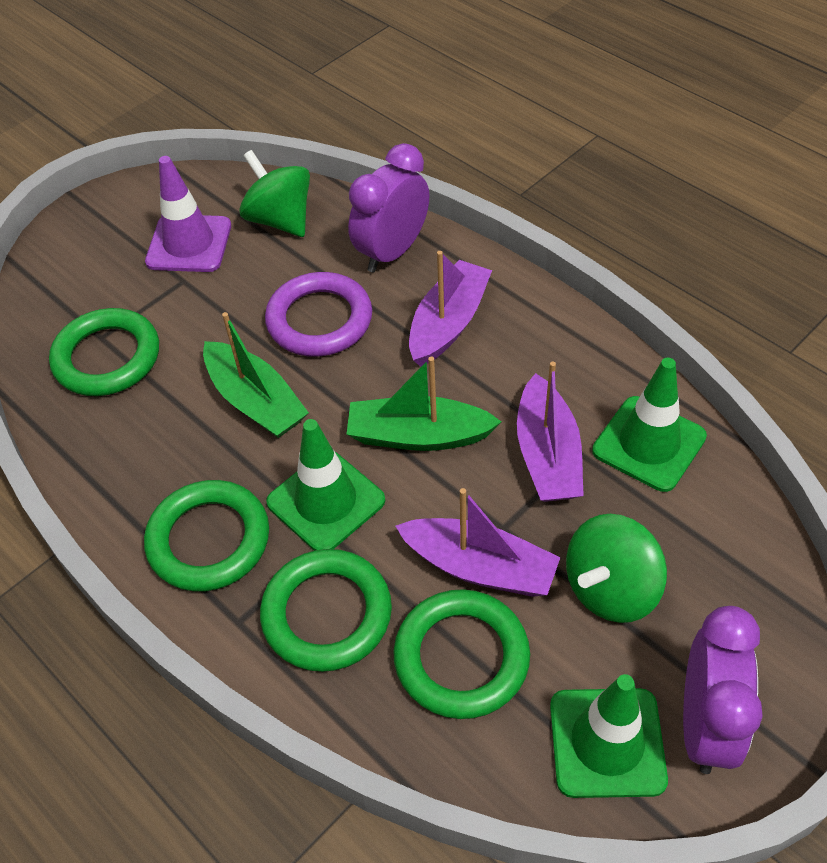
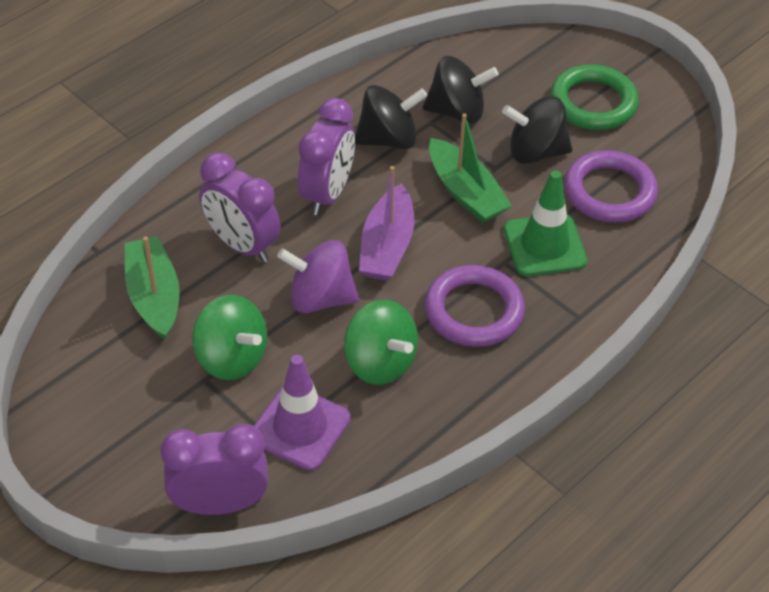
black spinning top: 0 -> 3
green ring: 4 -> 1
green traffic cone: 3 -> 1
purple boat: 3 -> 1
purple clock: 2 -> 3
purple ring: 1 -> 2
purple spinning top: 0 -> 1

